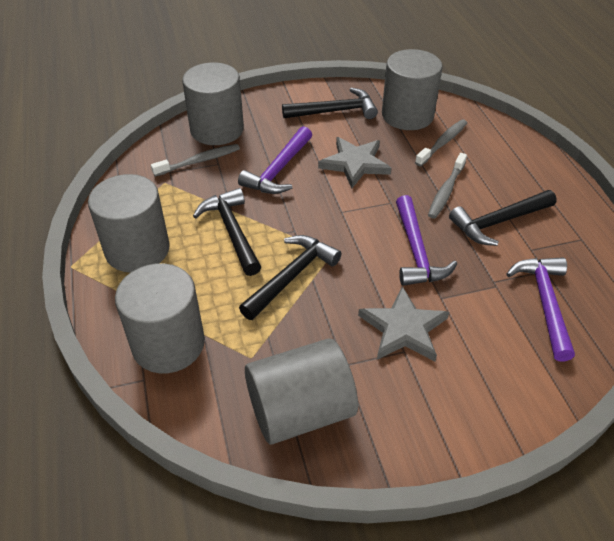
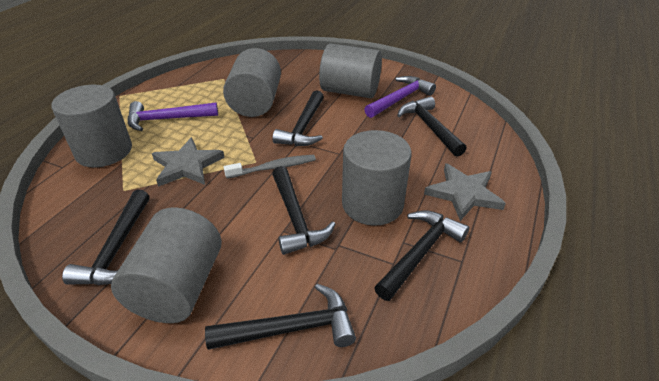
black hammer: 4 -> 6
grey toothbrush: 3 -> 1
purple hammer: 3 -> 2

